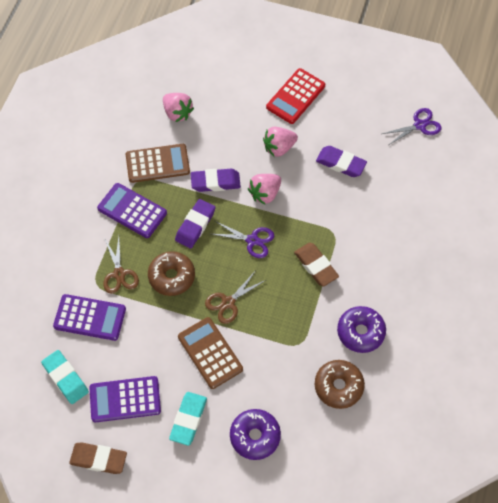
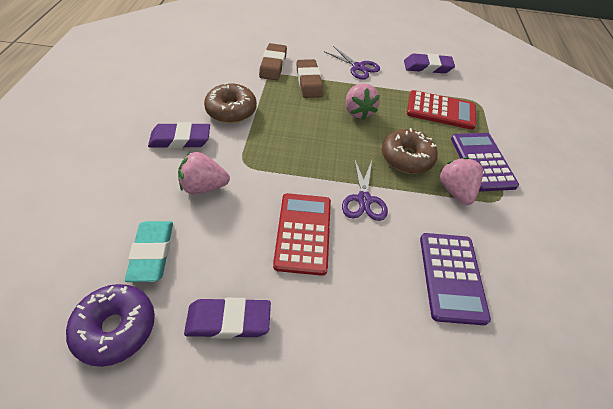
brown calculator: 2 -> 0
brown scissors: 2 -> 0
purple calculator: 3 -> 2
purple donut: 2 -> 1
red calculator: 1 -> 2
turquoise eraser: 2 -> 1

